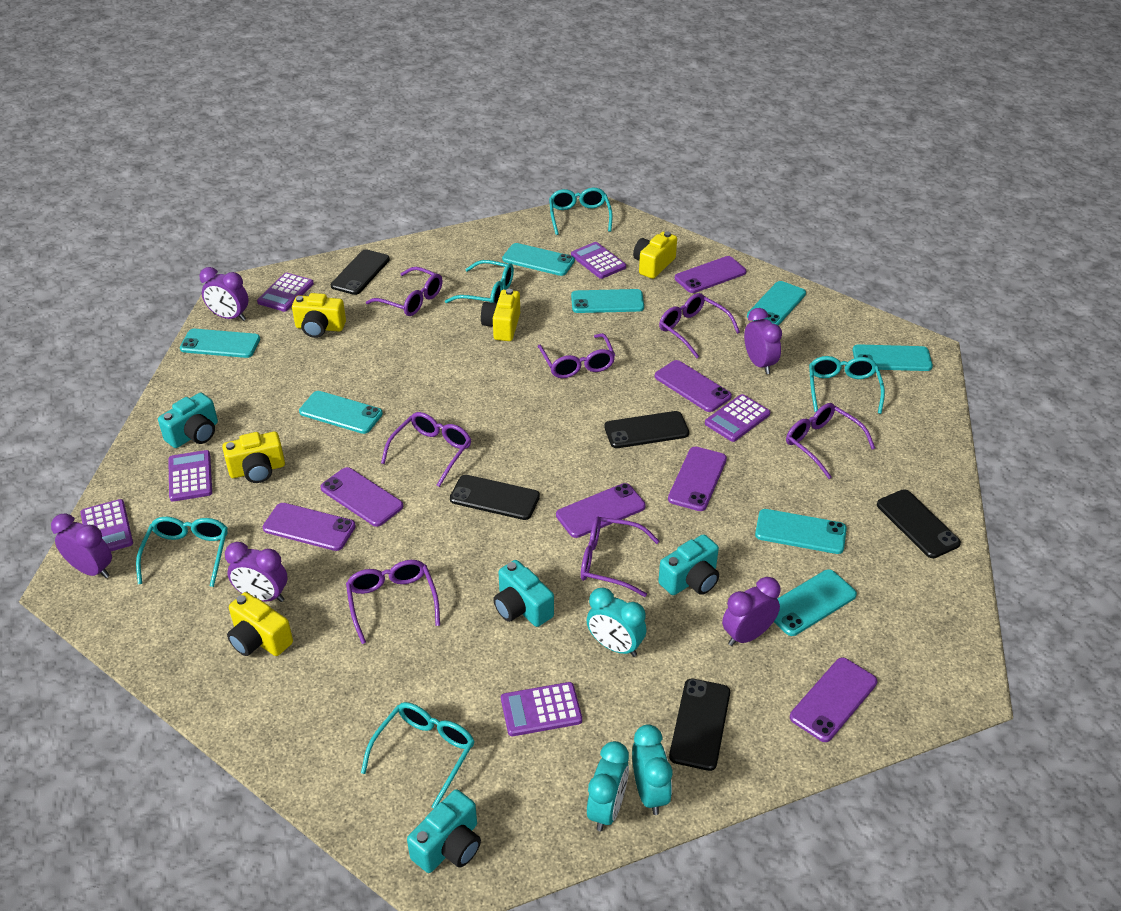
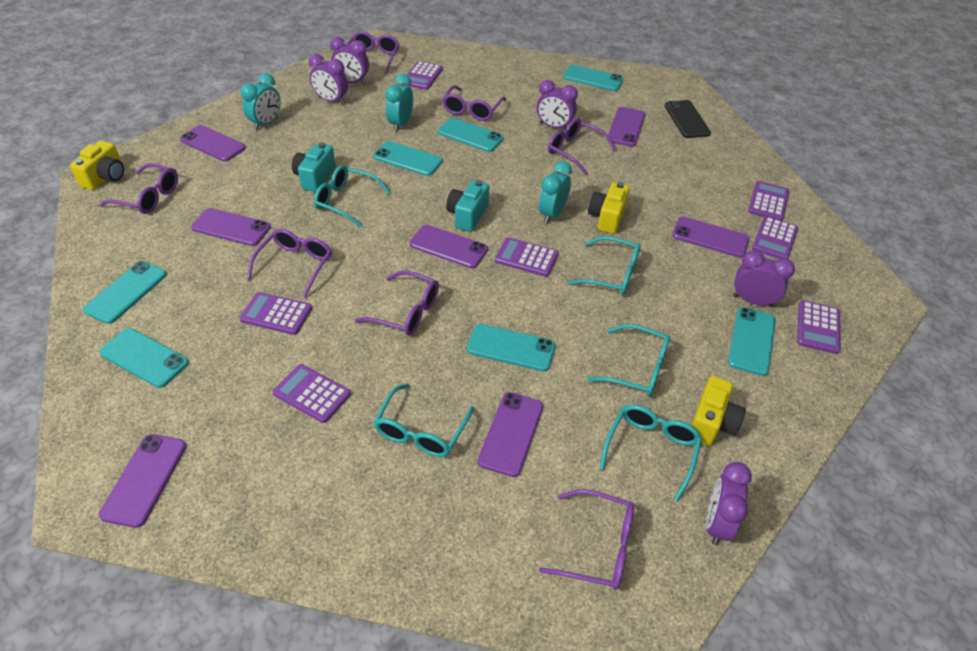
black phone: 5 -> 1
purple calculator: 6 -> 7
turquoise camera: 4 -> 2
turquoise phone: 8 -> 7
yellow camera: 5 -> 3

